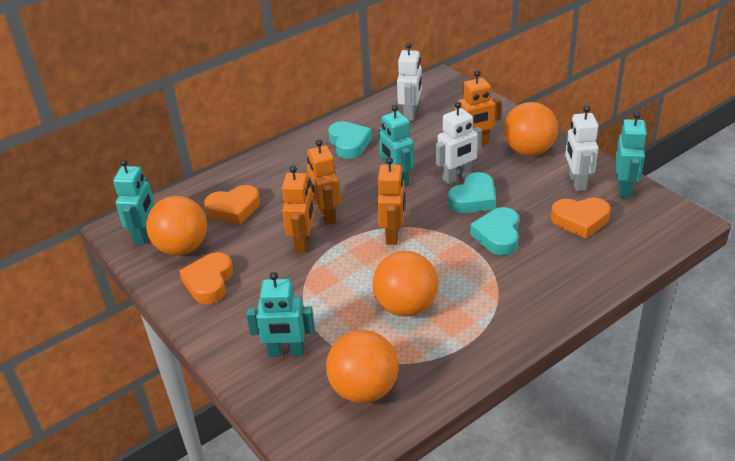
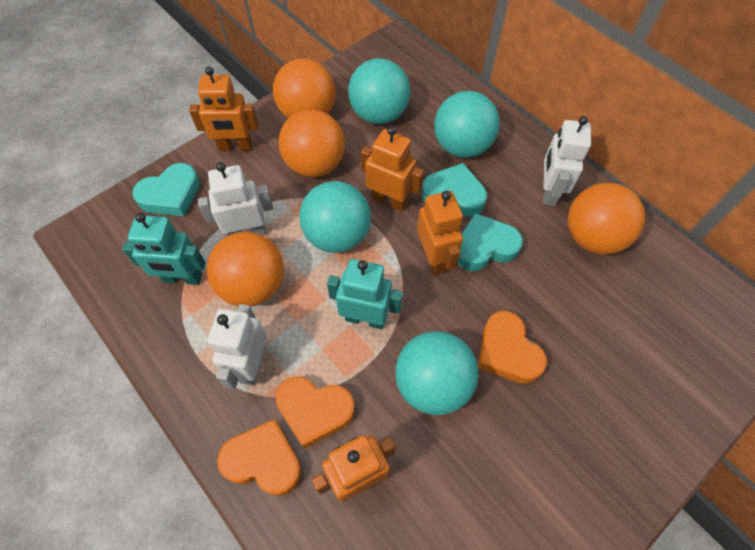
turquoise ball: 0 -> 4
turquoise robot: 4 -> 2

